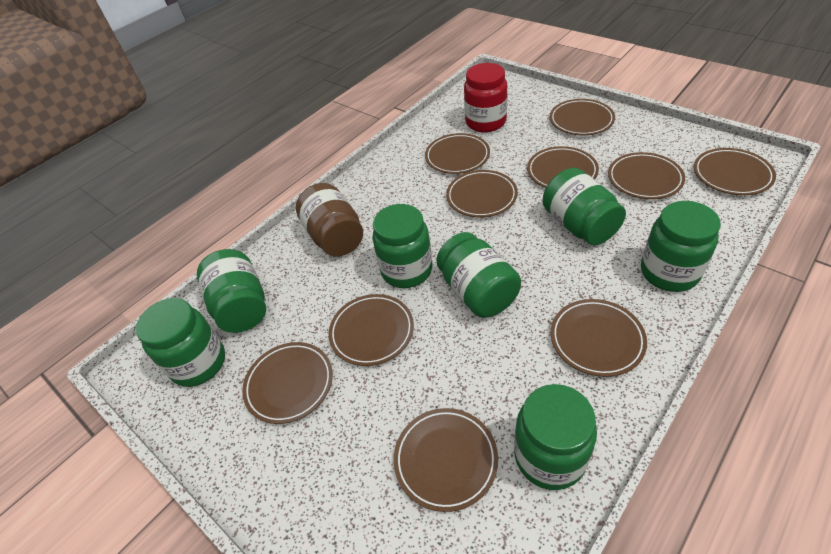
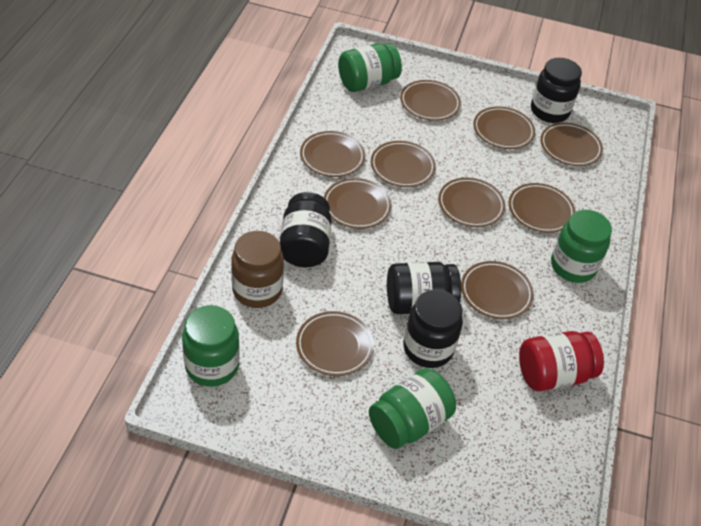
black jar: 0 -> 4
green jar: 7 -> 4

